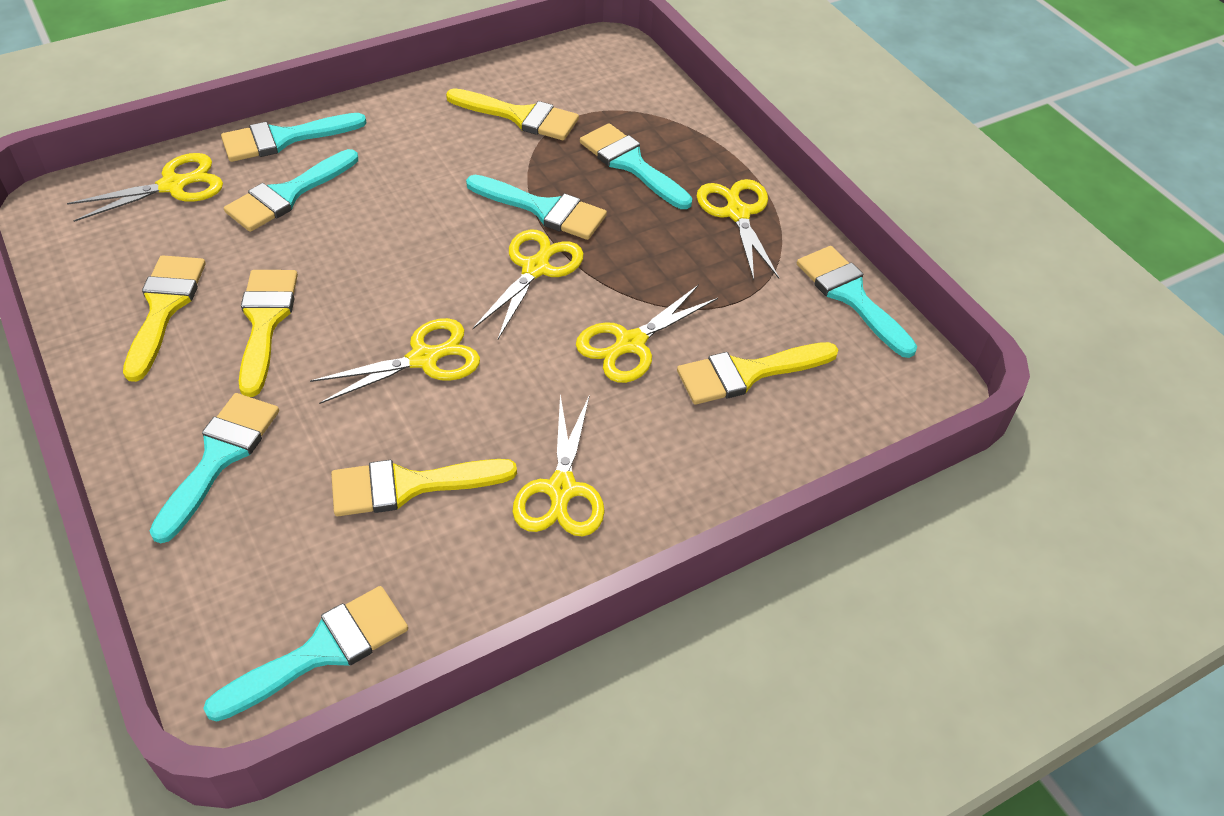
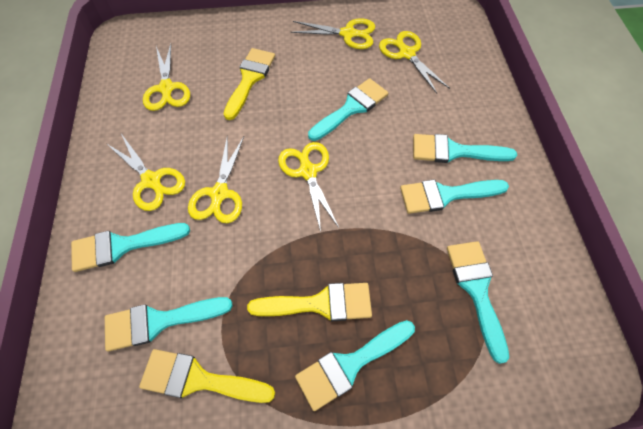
yellow brush: 5 -> 3

